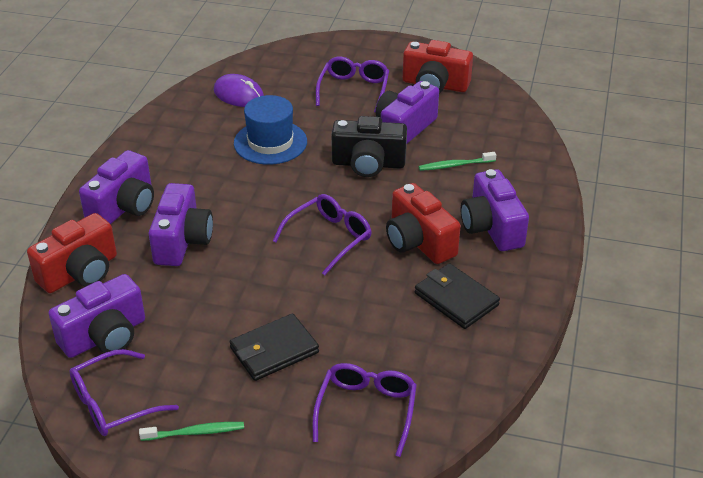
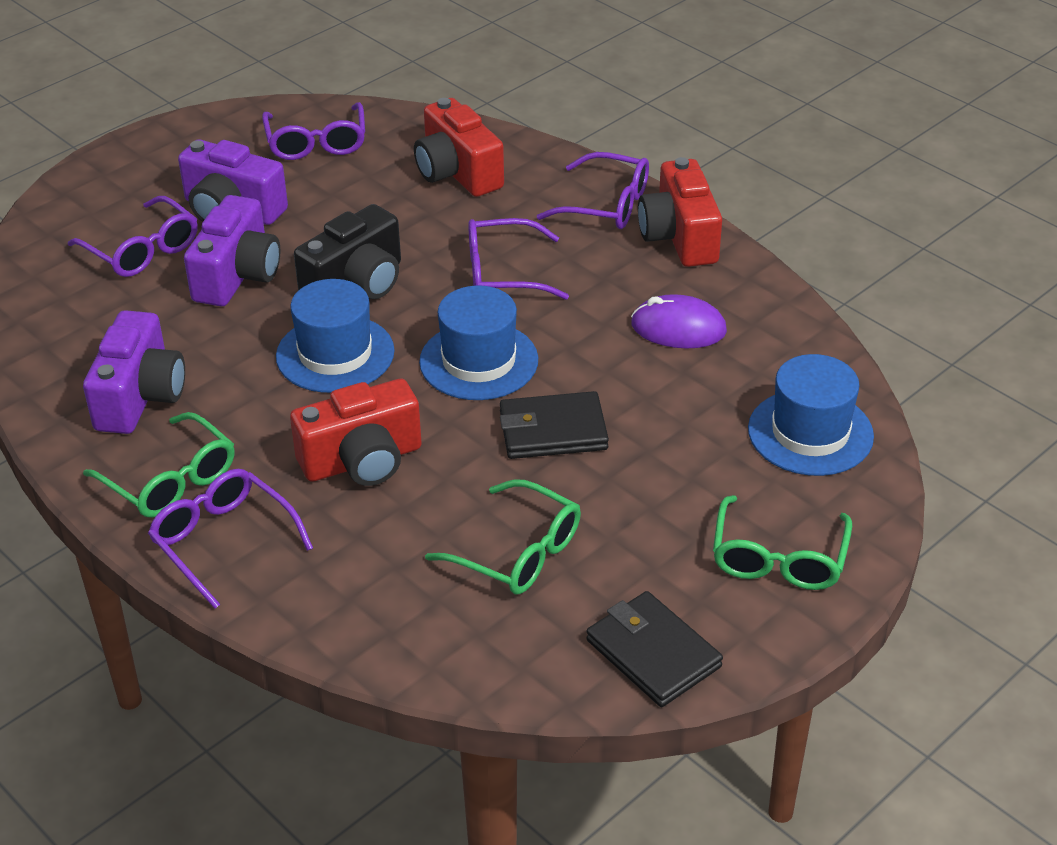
blue hat: 1 -> 3
green glasses: 0 -> 3
green toothbrush: 2 -> 0
purple camera: 5 -> 3
purple glasses: 4 -> 5

